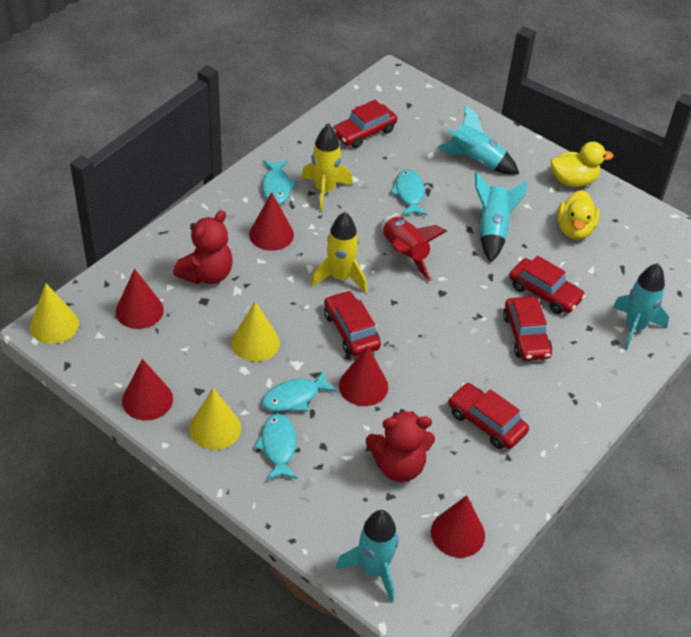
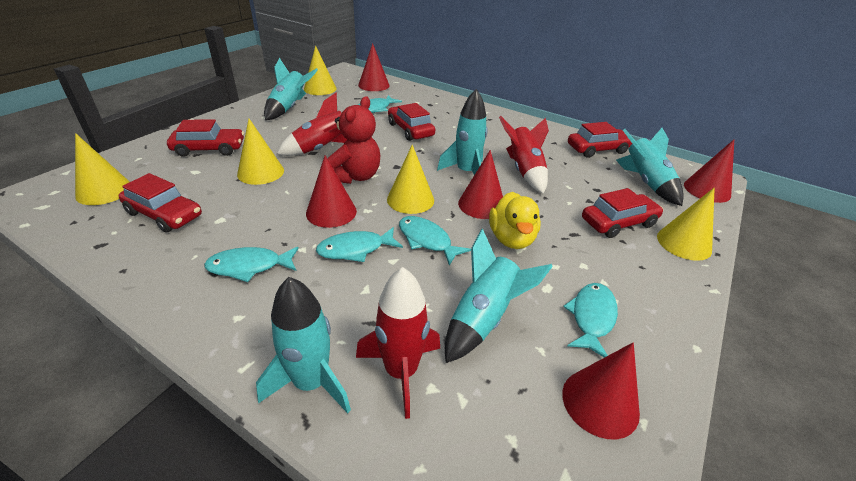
red rocket: 1 -> 3
red teddy bear: 2 -> 1
turquoise fish: 4 -> 5
turquoise rocket: 4 -> 5
yellow cone: 3 -> 5
yellow duck: 2 -> 1
yellow rocket: 2 -> 0

